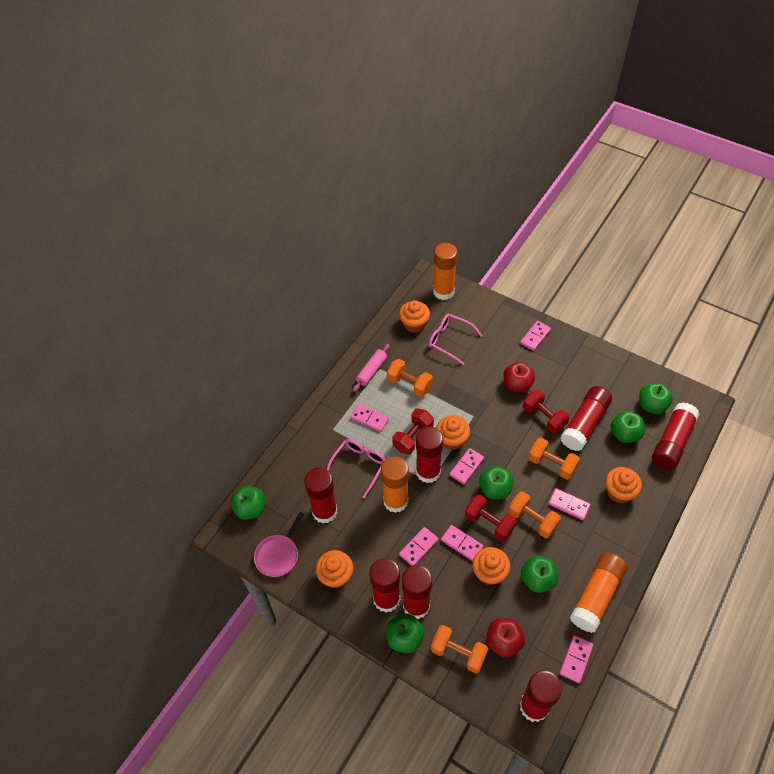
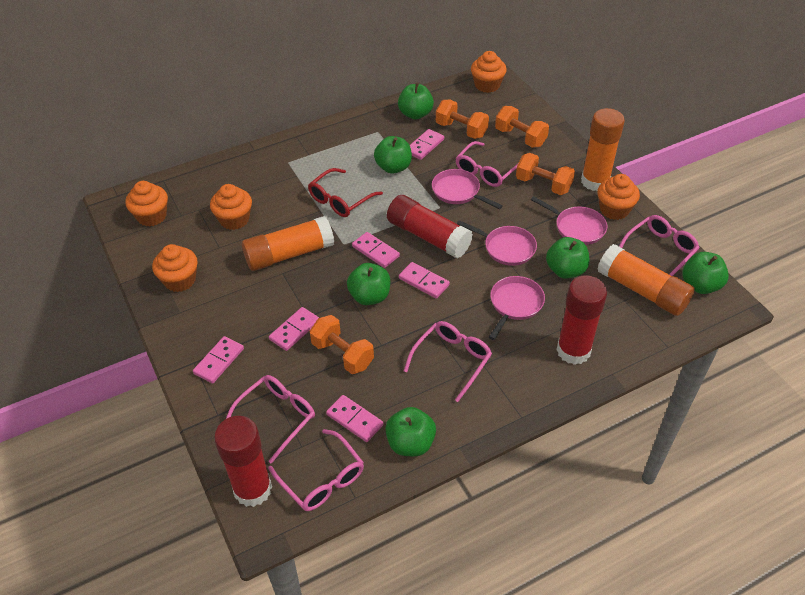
pink domino: 7 -> 6
pink glasses: 2 -> 5
pink pan: 1 -> 4
pink rolling pin: 1 -> 0
red apple: 2 -> 0
red dumbbell: 3 -> 0
red glasses: 0 -> 1
red glue stick: 7 -> 3

